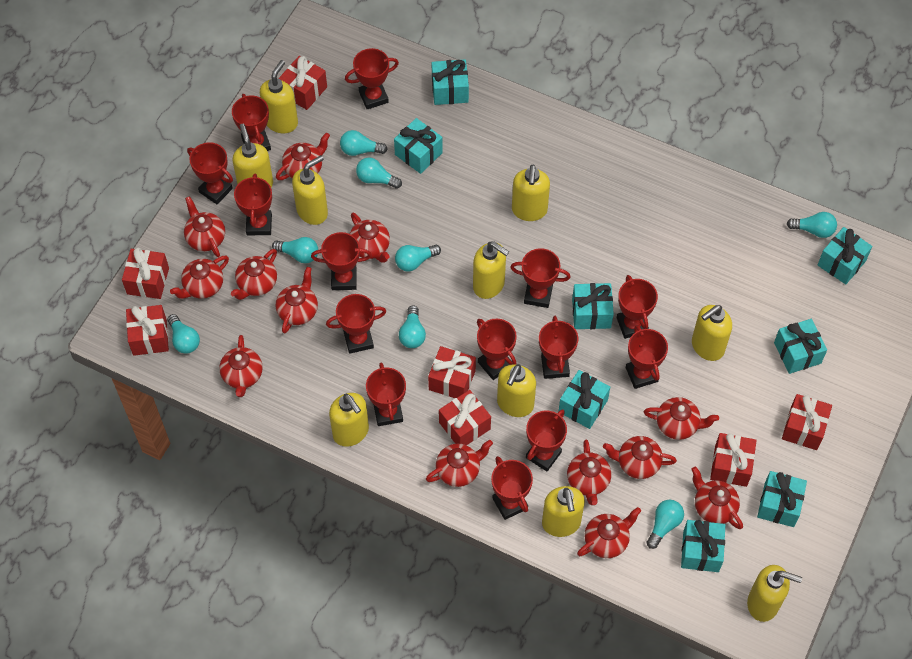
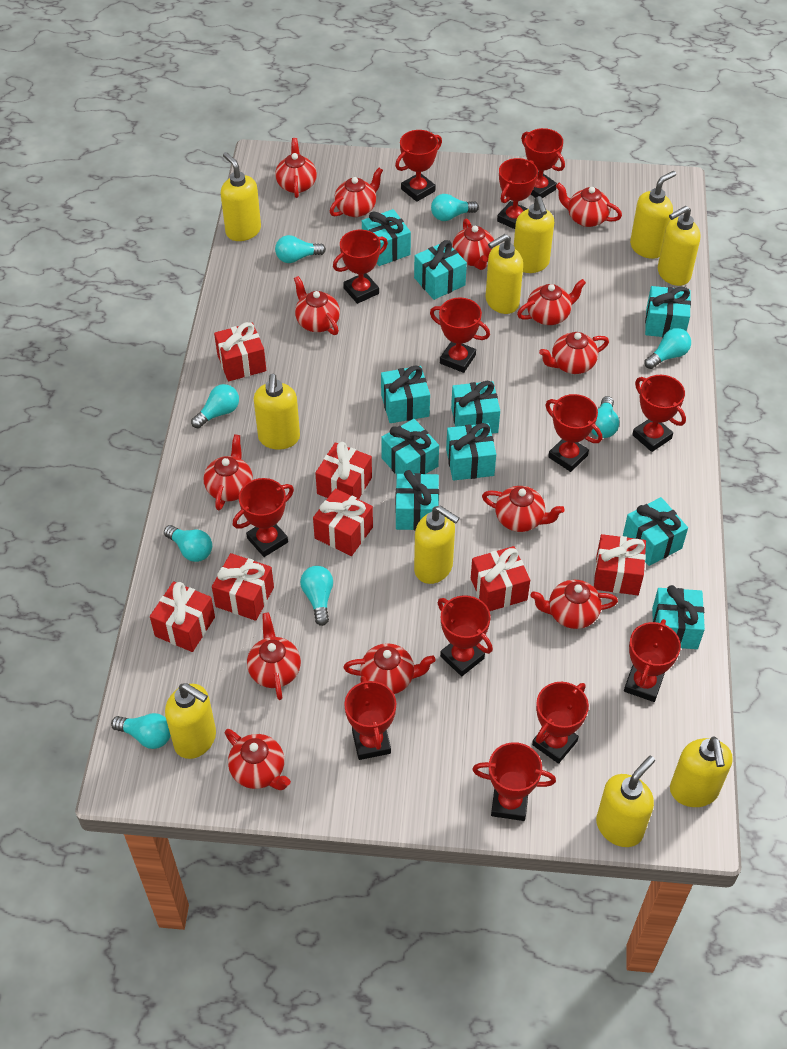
red trophy: 14 -> 13
turquoise gift: 8 -> 10

